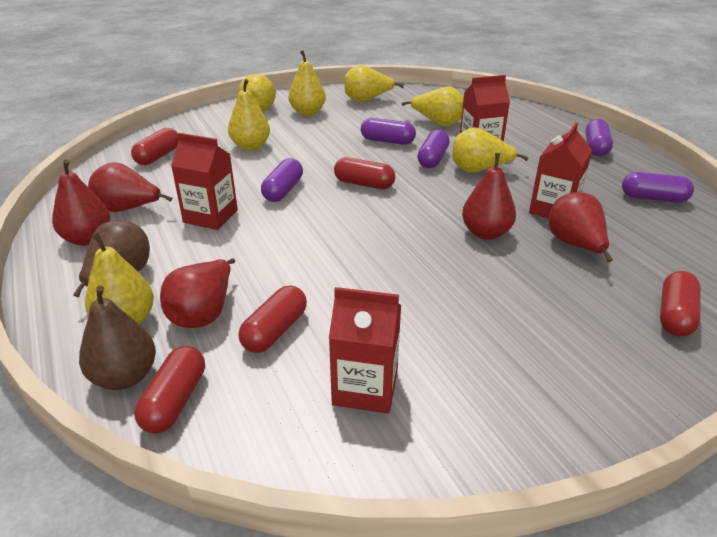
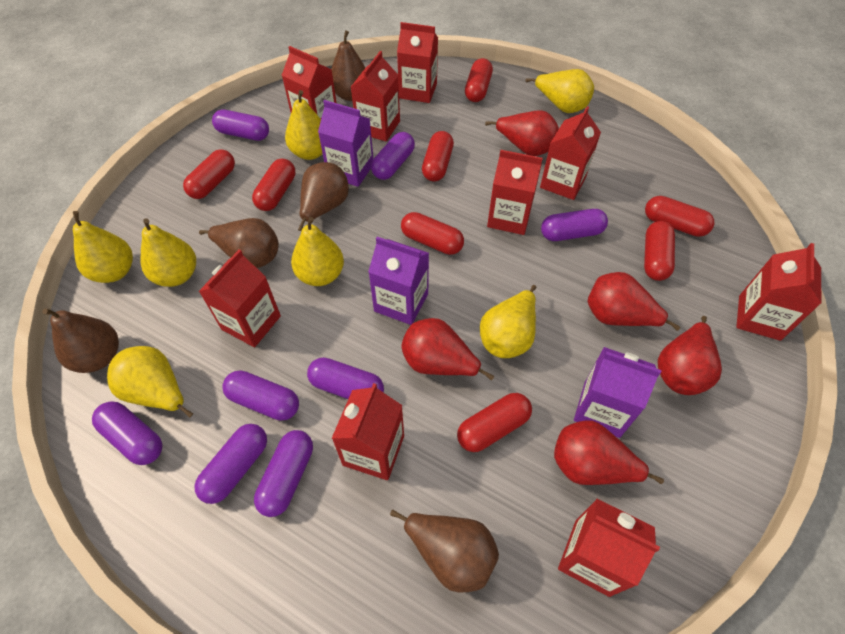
brown pear: 2 -> 5
purple capsule: 5 -> 8
purple carton: 0 -> 3
red capsule: 5 -> 8
red carton: 4 -> 9

